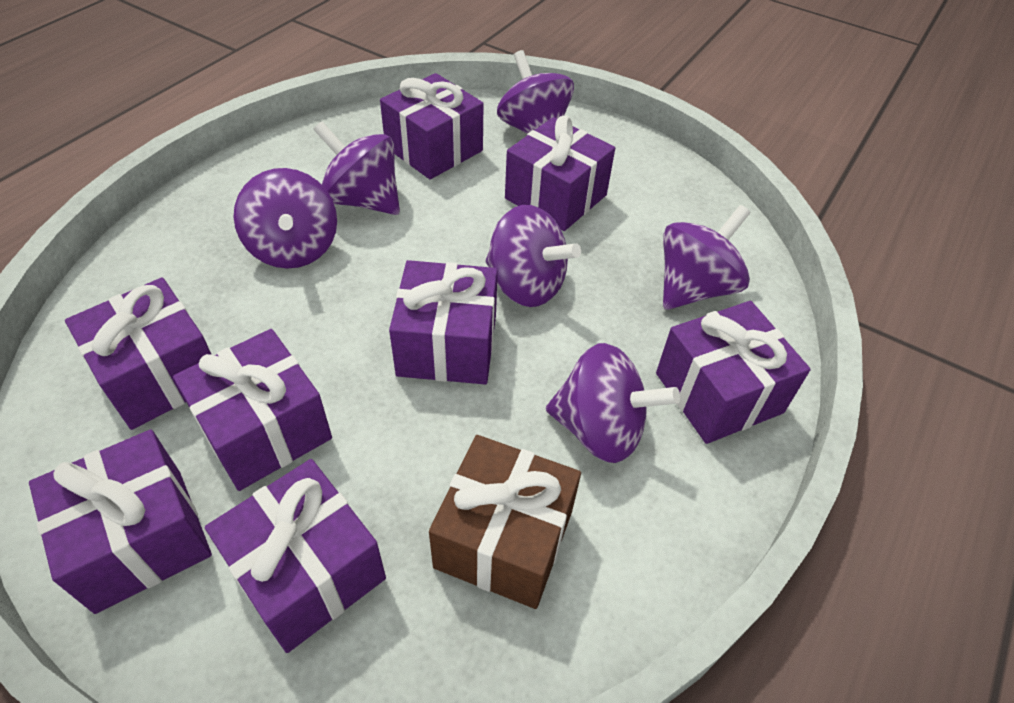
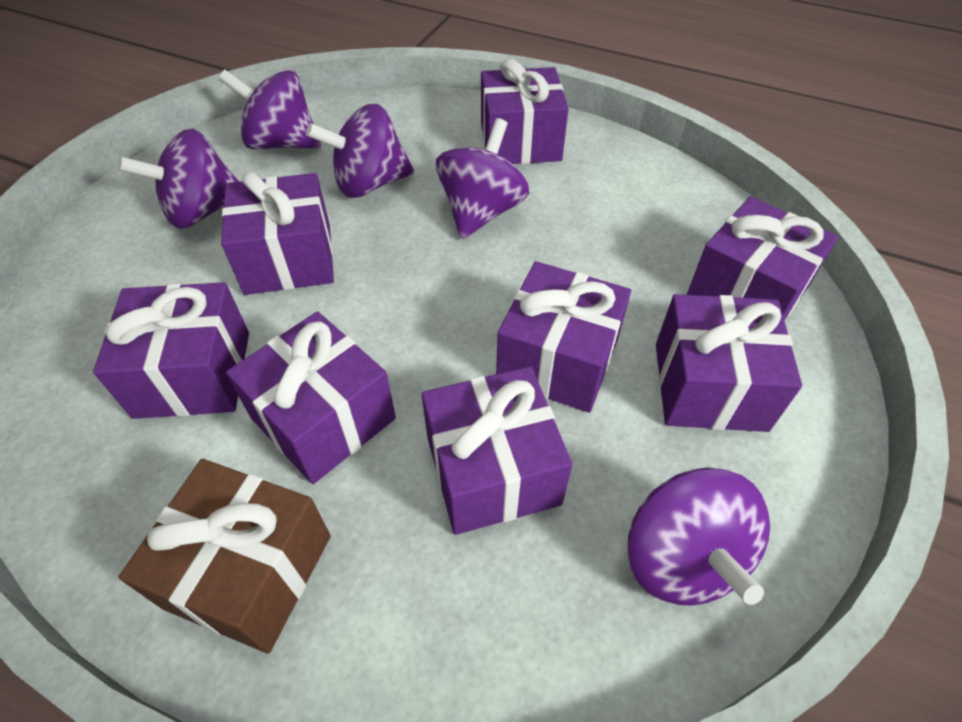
purple spinning top: 6 -> 5

